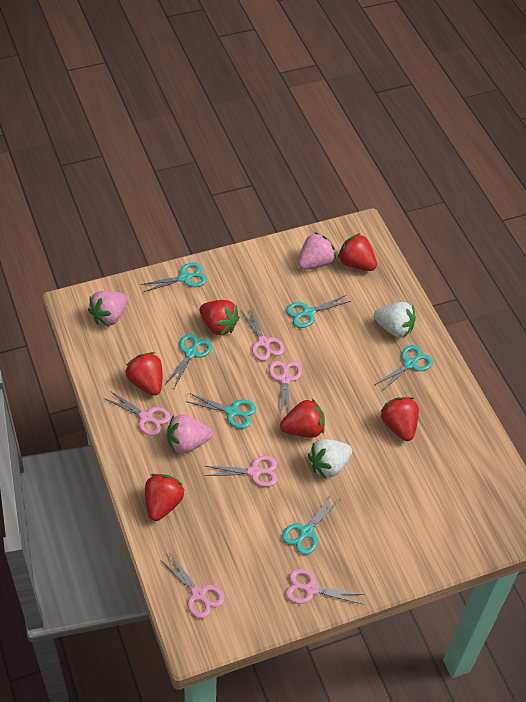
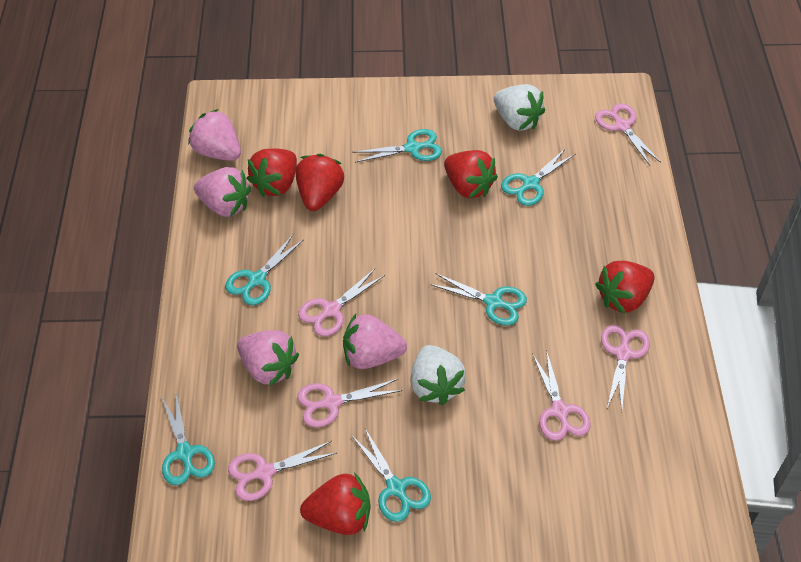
pink strawberry: 3 -> 4
red strawberry: 6 -> 5

